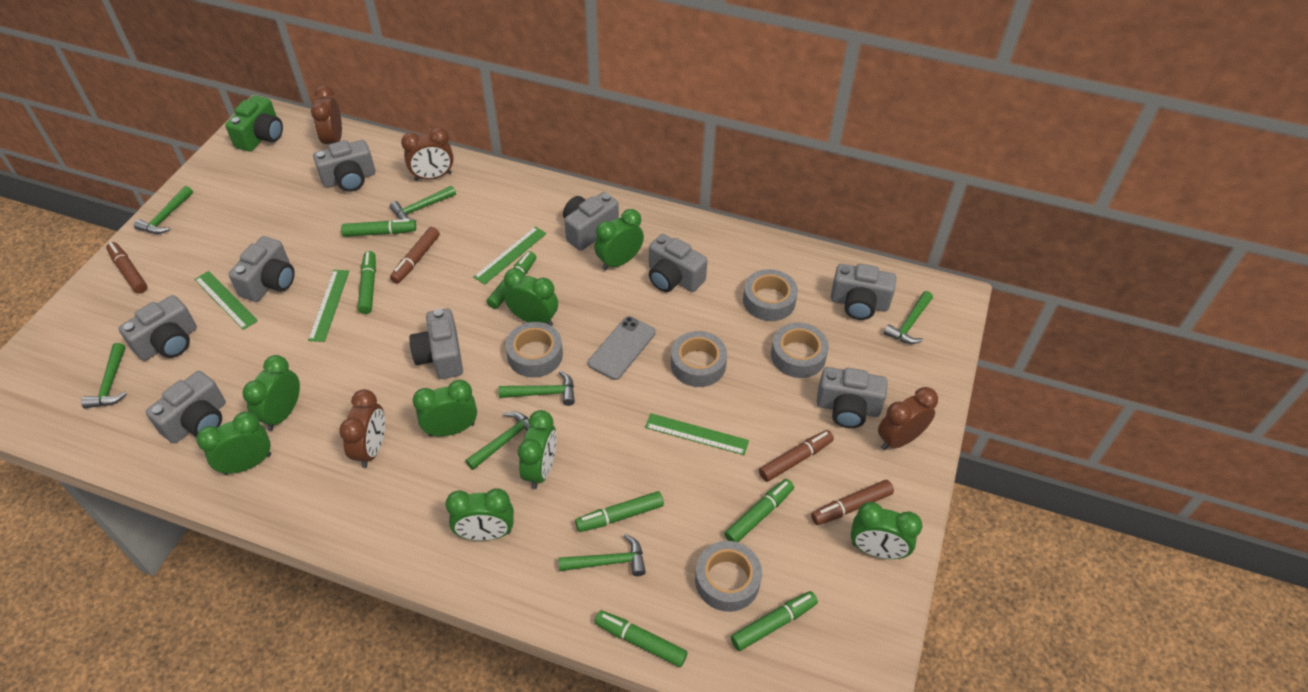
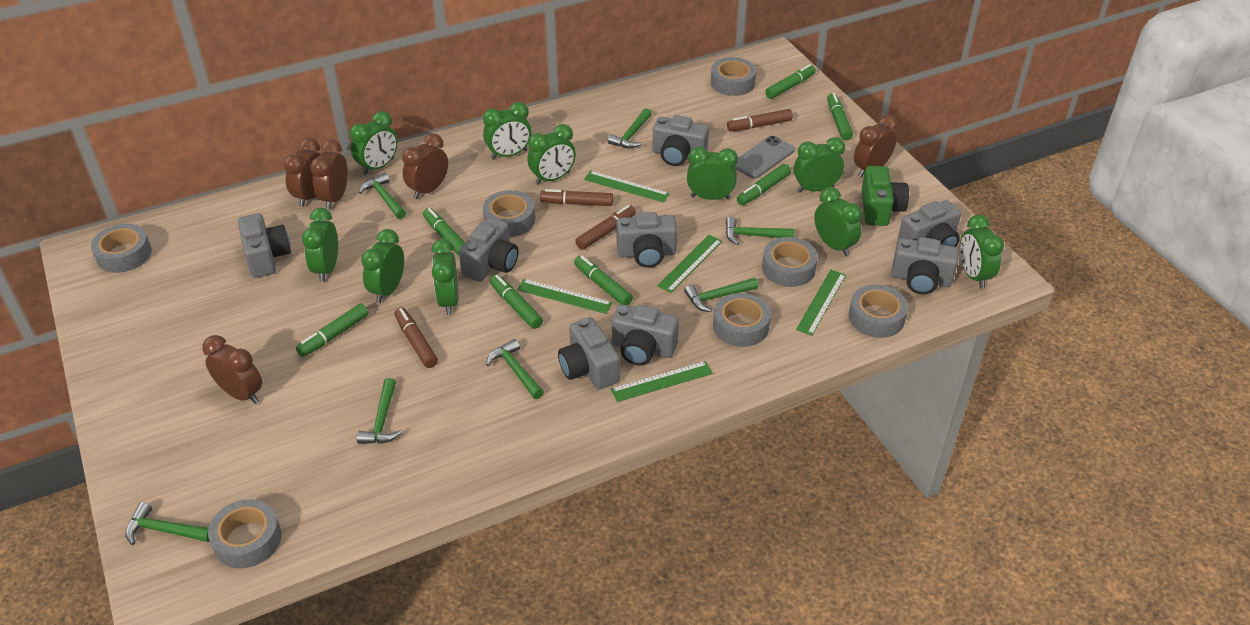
brown clock: 4 -> 5
green clock: 8 -> 10
green ruler: 4 -> 5
grey camera: 9 -> 8
grey tape: 5 -> 7

